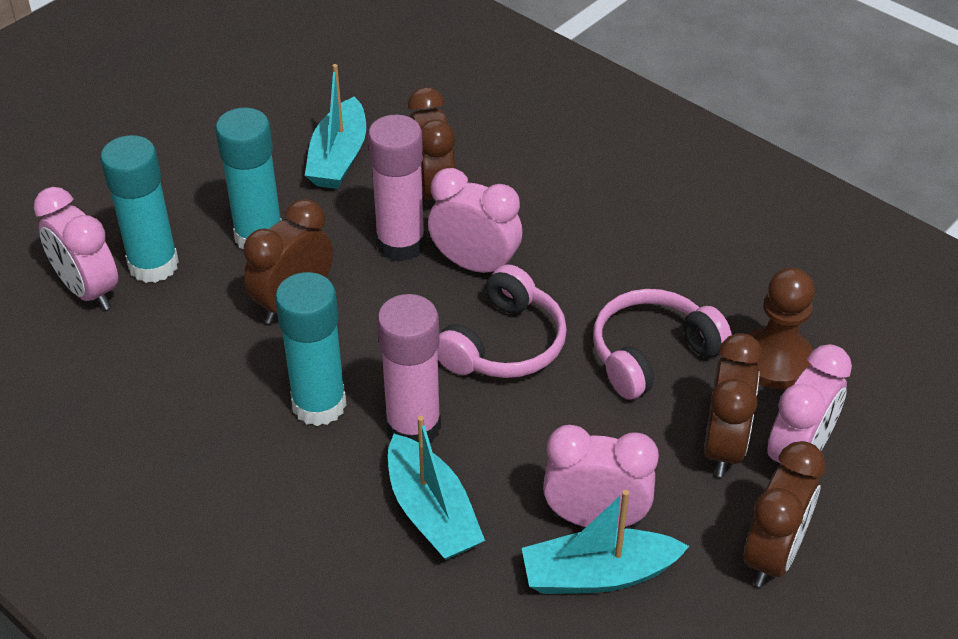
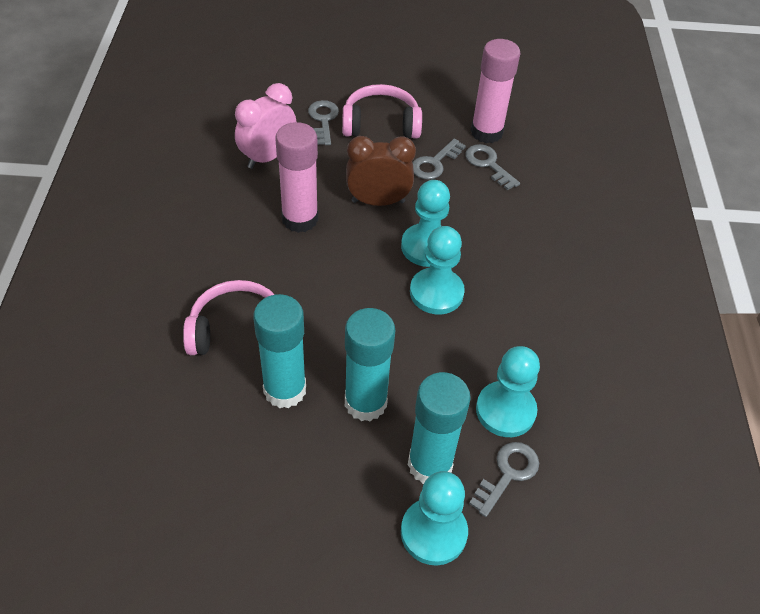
brown clock: 4 -> 1
brown pawn: 1 -> 0
grey key: 0 -> 4
pink clock: 4 -> 1
turquoise boat: 3 -> 0
turquoise pawn: 0 -> 4

